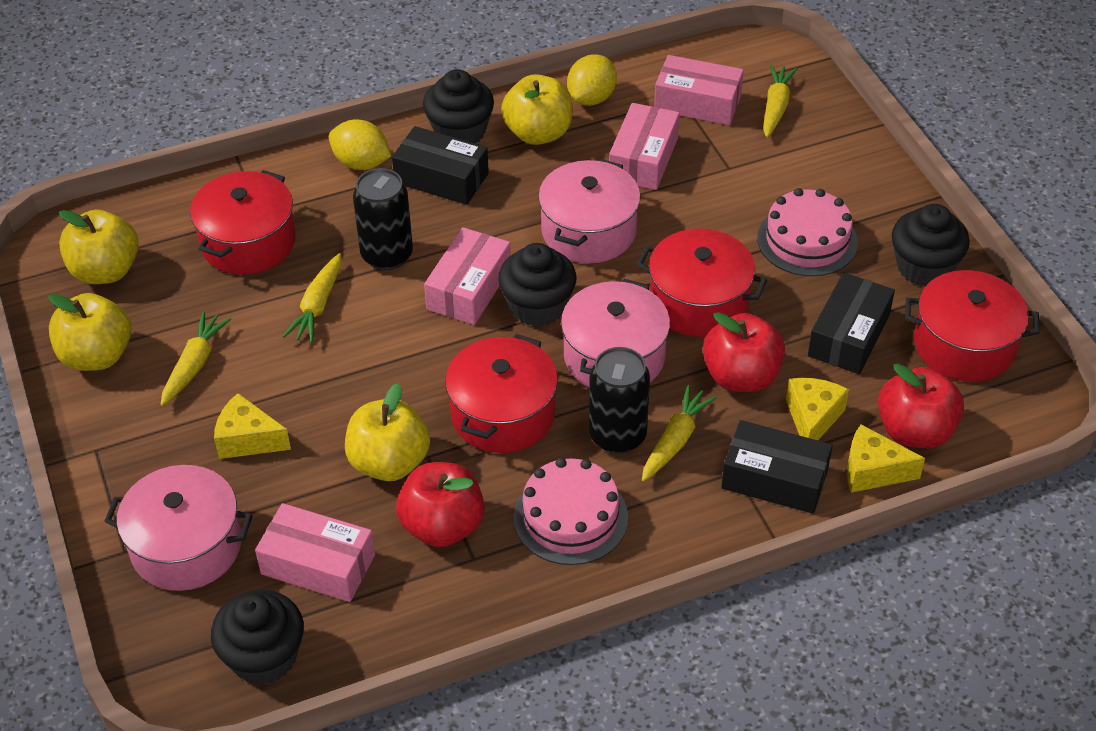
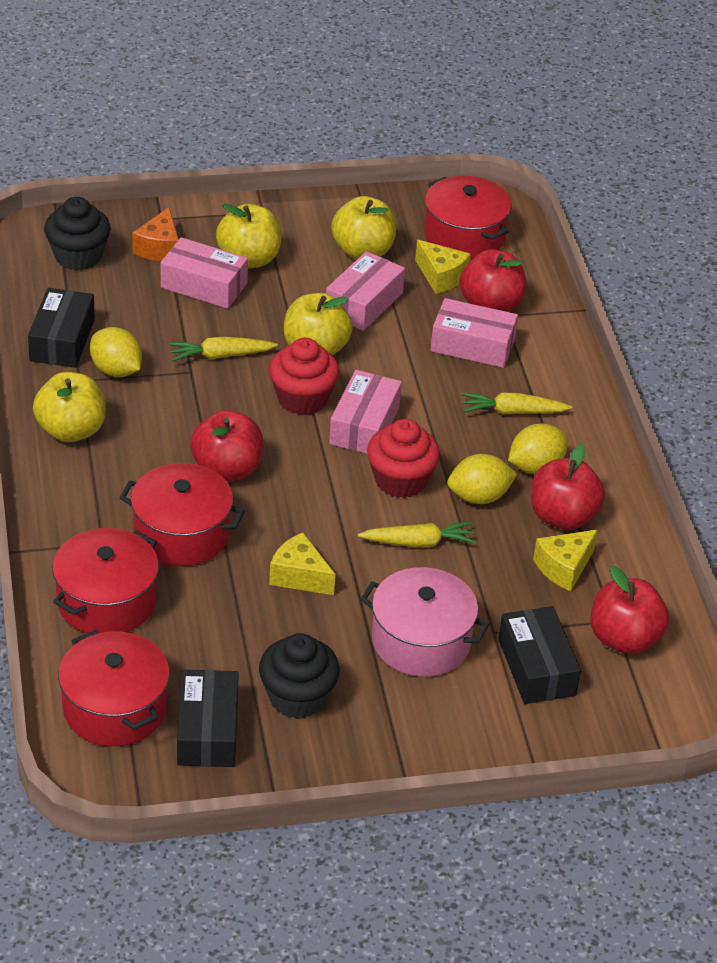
black can: 2 -> 0
black cupcake: 4 -> 2
orange cheese: 0 -> 1
pink cake: 2 -> 0
pink pot: 3 -> 1
red apple: 3 -> 4
red cupcake: 0 -> 2
yellow carrot: 4 -> 3
yellow lemon: 2 -> 3

